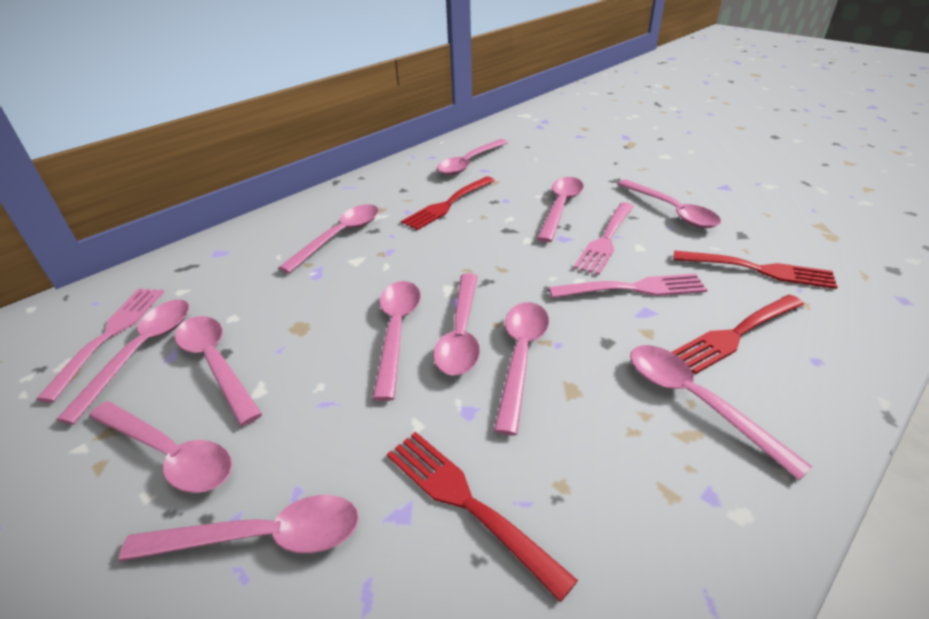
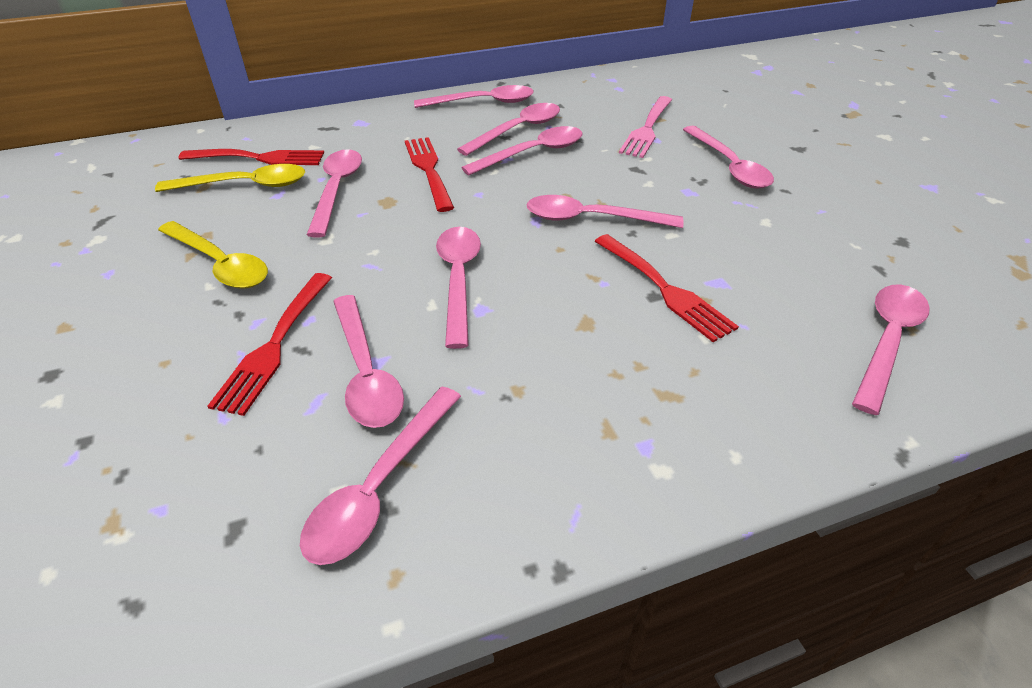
pink fork: 3 -> 1
pink spoon: 12 -> 10
yellow spoon: 0 -> 2

